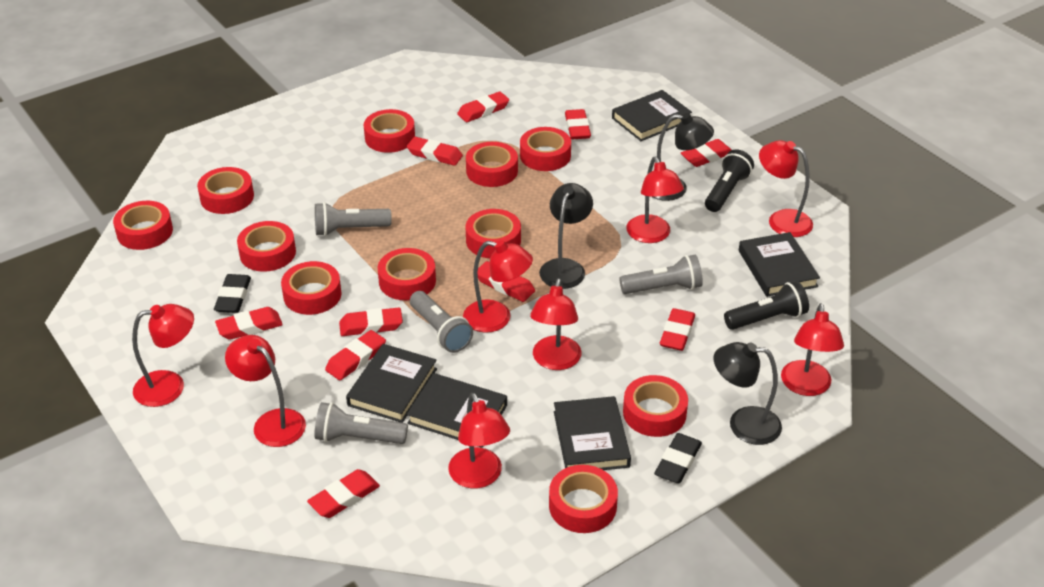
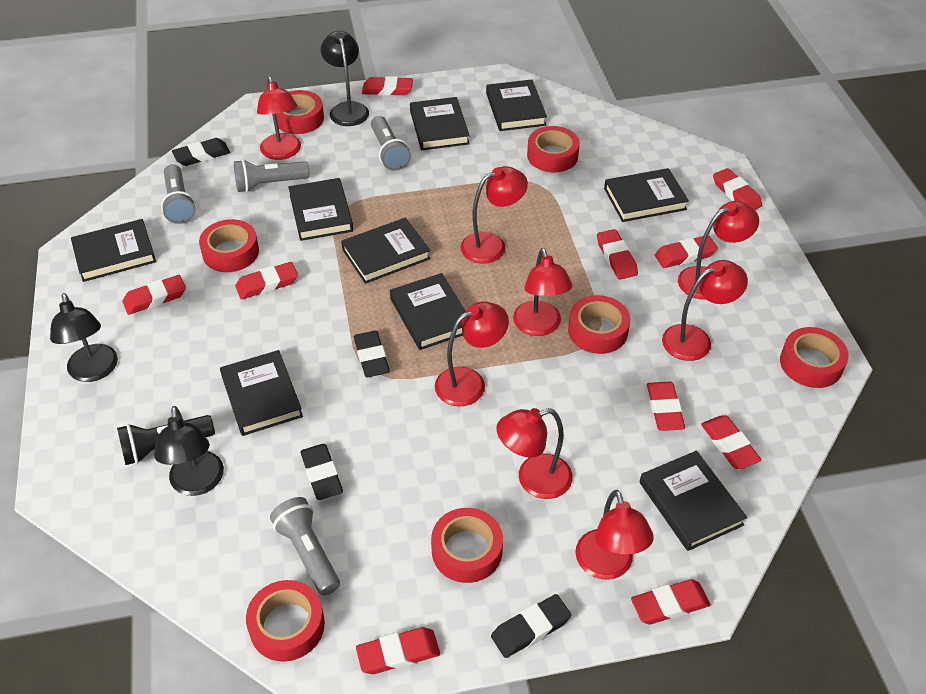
black book: 5 -> 9
black eraser: 2 -> 4
black flashlight: 2 -> 1
red tape: 11 -> 7

